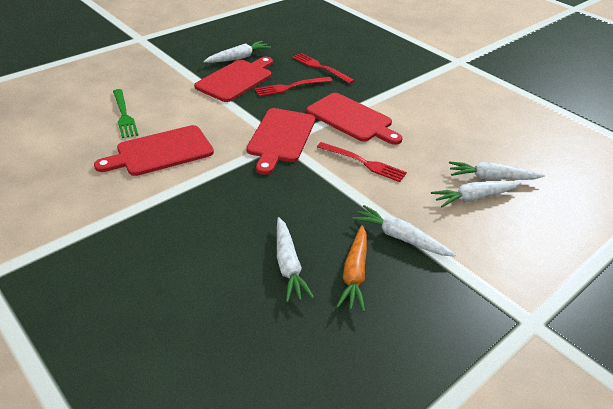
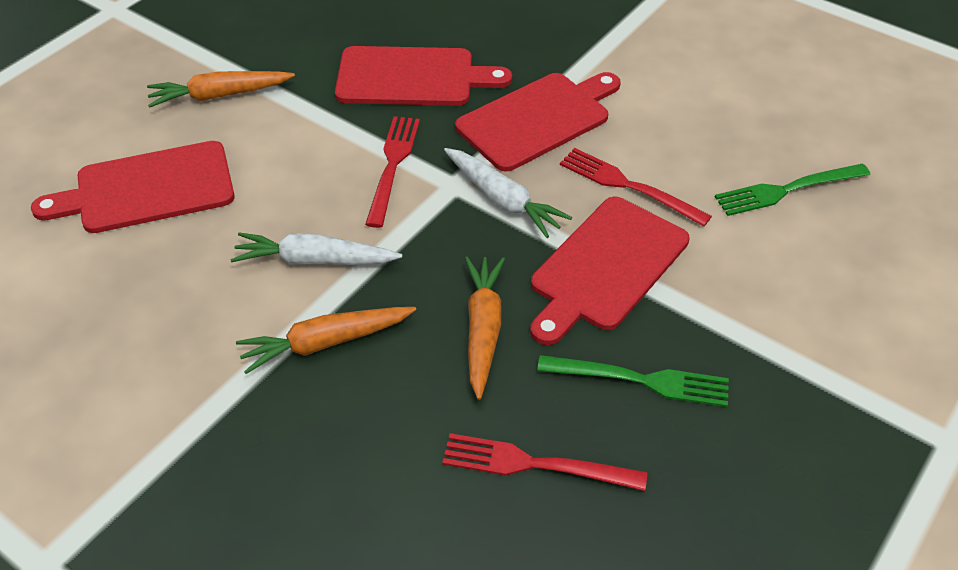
green fork: 1 -> 2
orange carrot: 1 -> 3
white carrot: 5 -> 2

